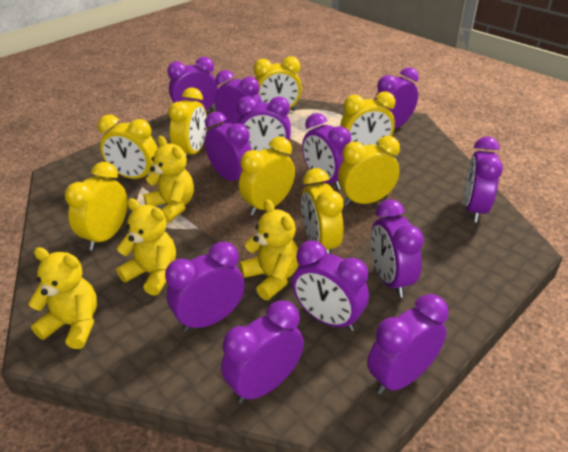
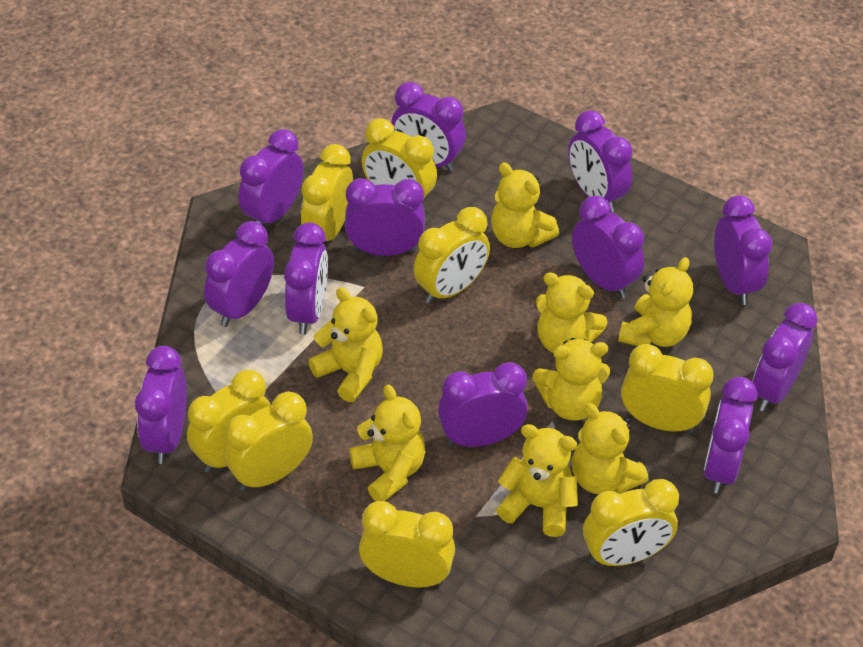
yellow teddy bear: 4 -> 8

